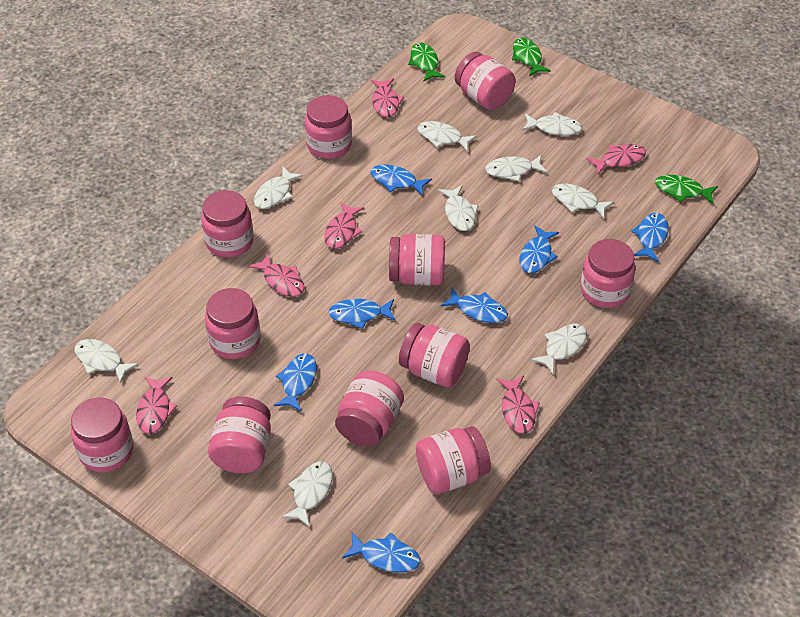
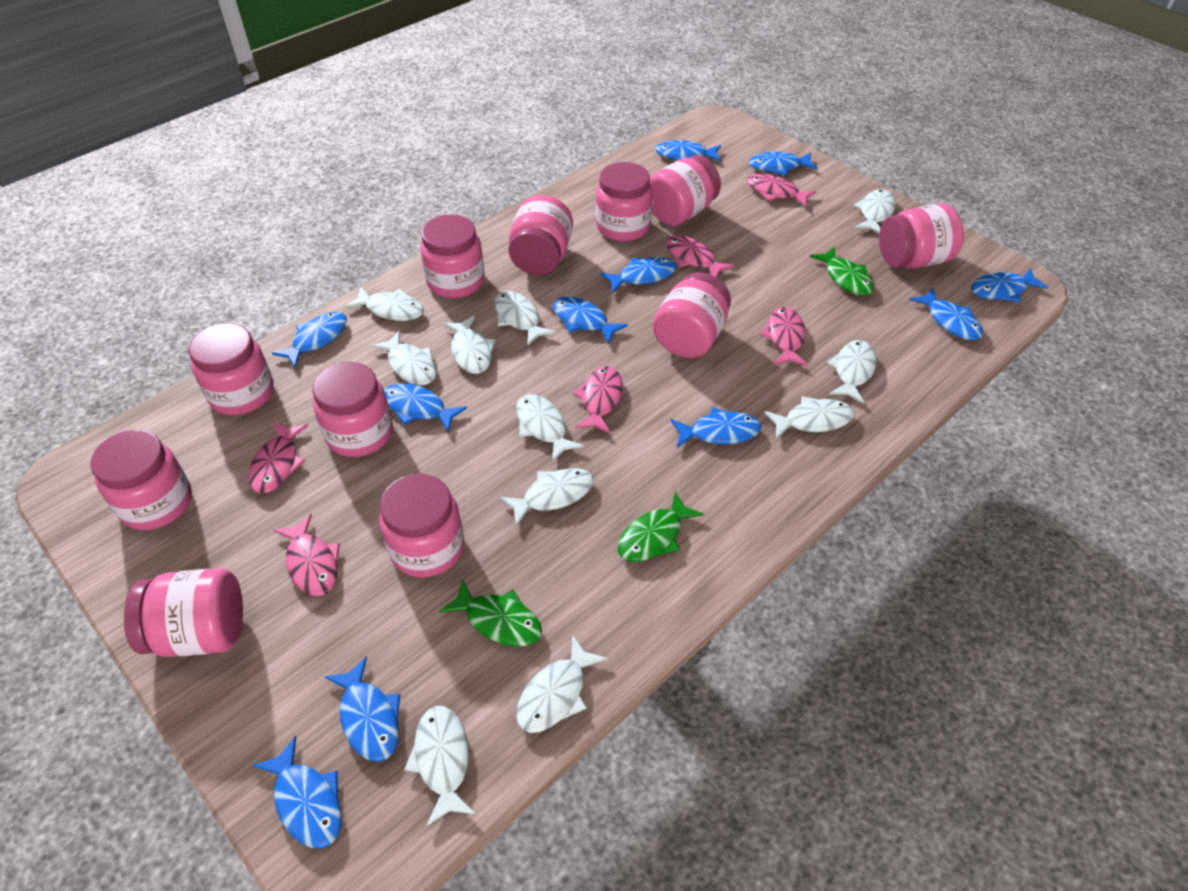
blue fish: 7 -> 11
white fish: 9 -> 11

